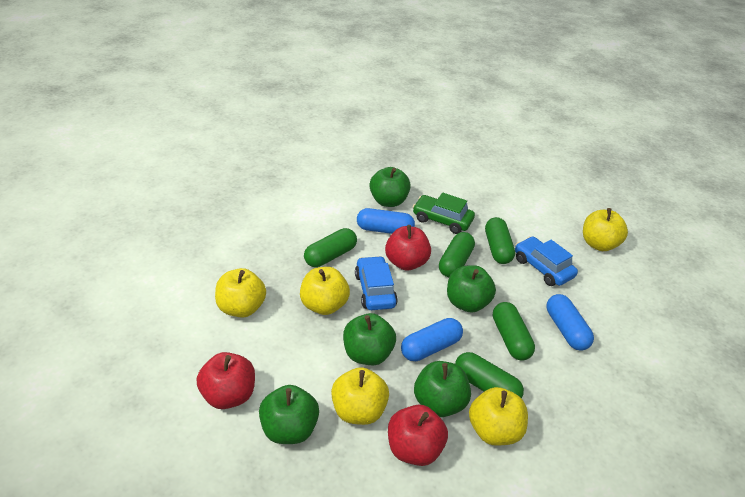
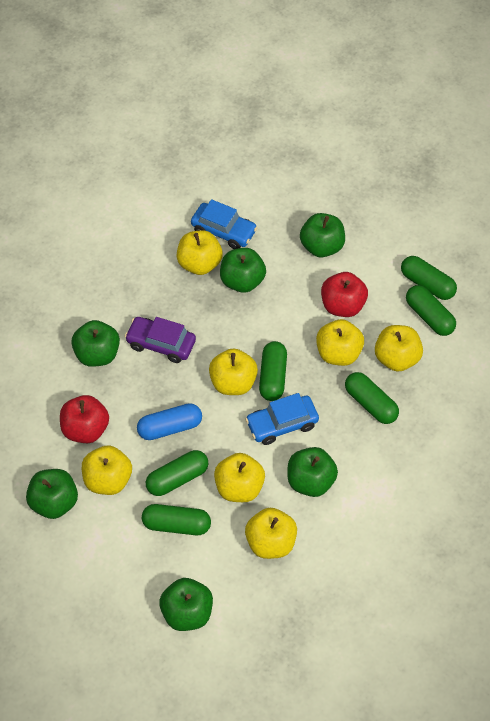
blue capsule: 3 -> 1
green apple: 5 -> 6
green capsule: 5 -> 6
green car: 1 -> 0
purple car: 0 -> 1
red apple: 3 -> 2
yellow apple: 5 -> 7

